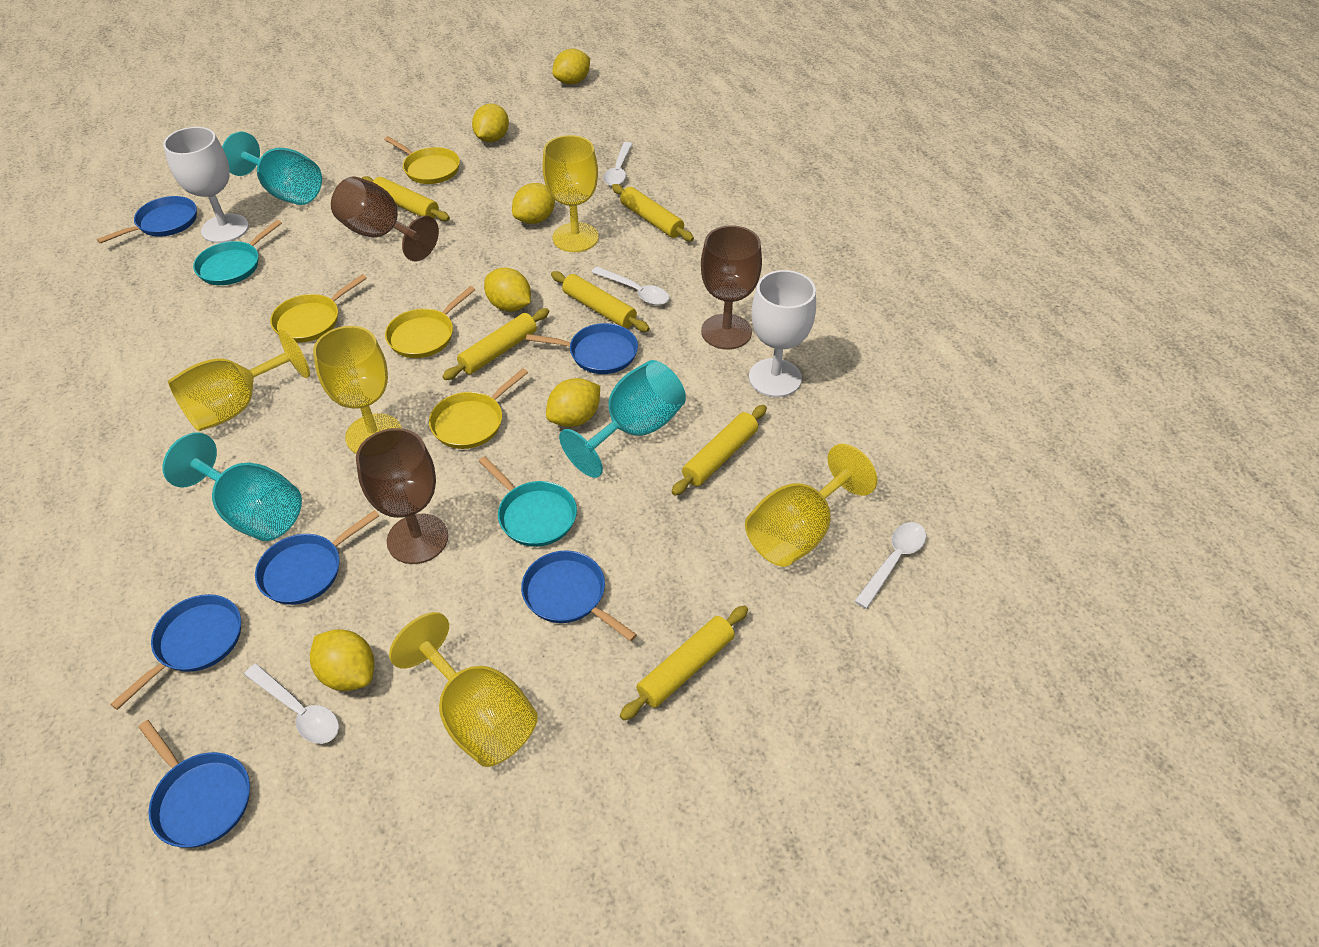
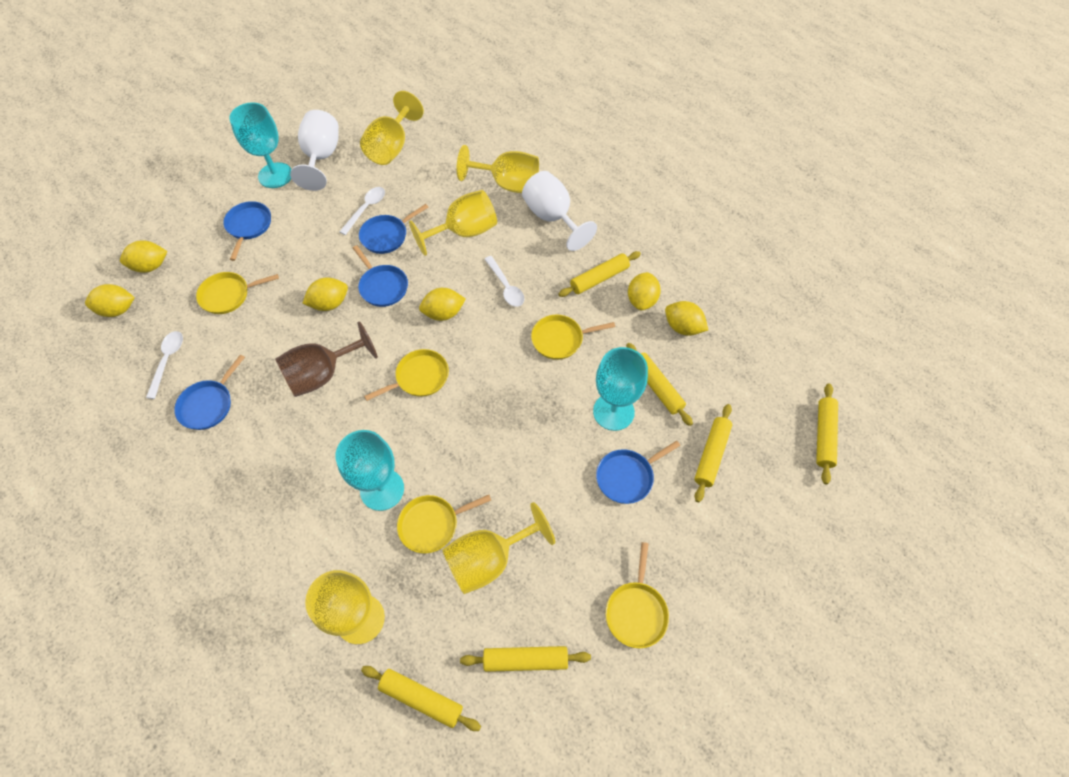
blue pan: 6 -> 5
brown goblet: 3 -> 1
turquoise pan: 2 -> 0
white spoon: 4 -> 3
yellow pan: 4 -> 5

